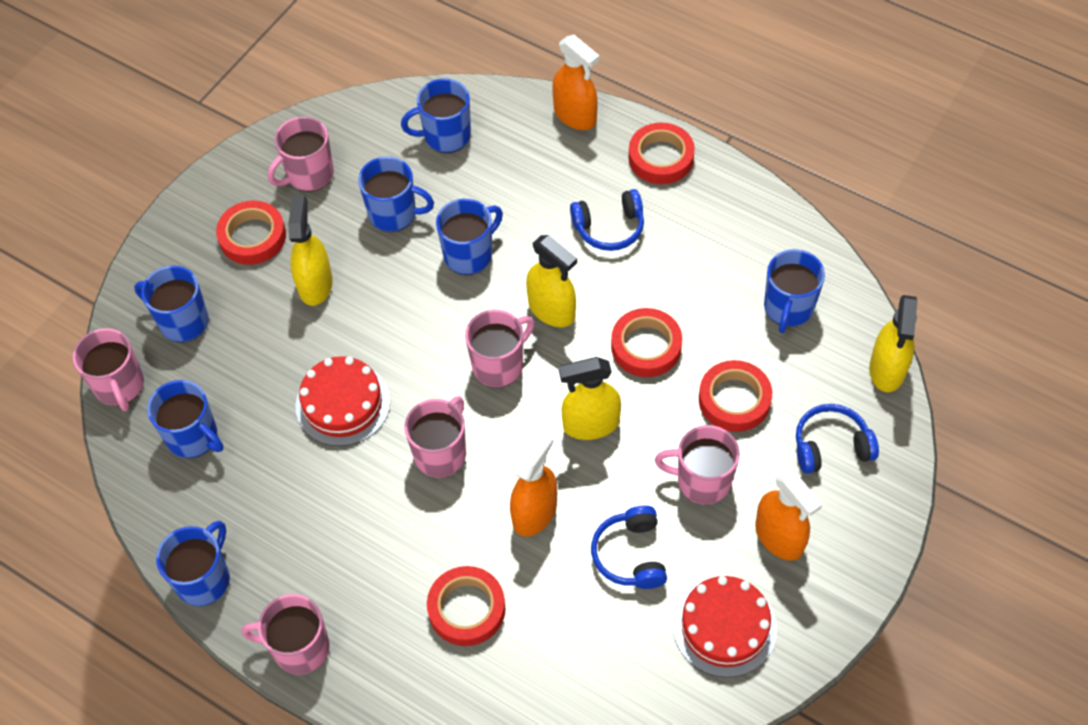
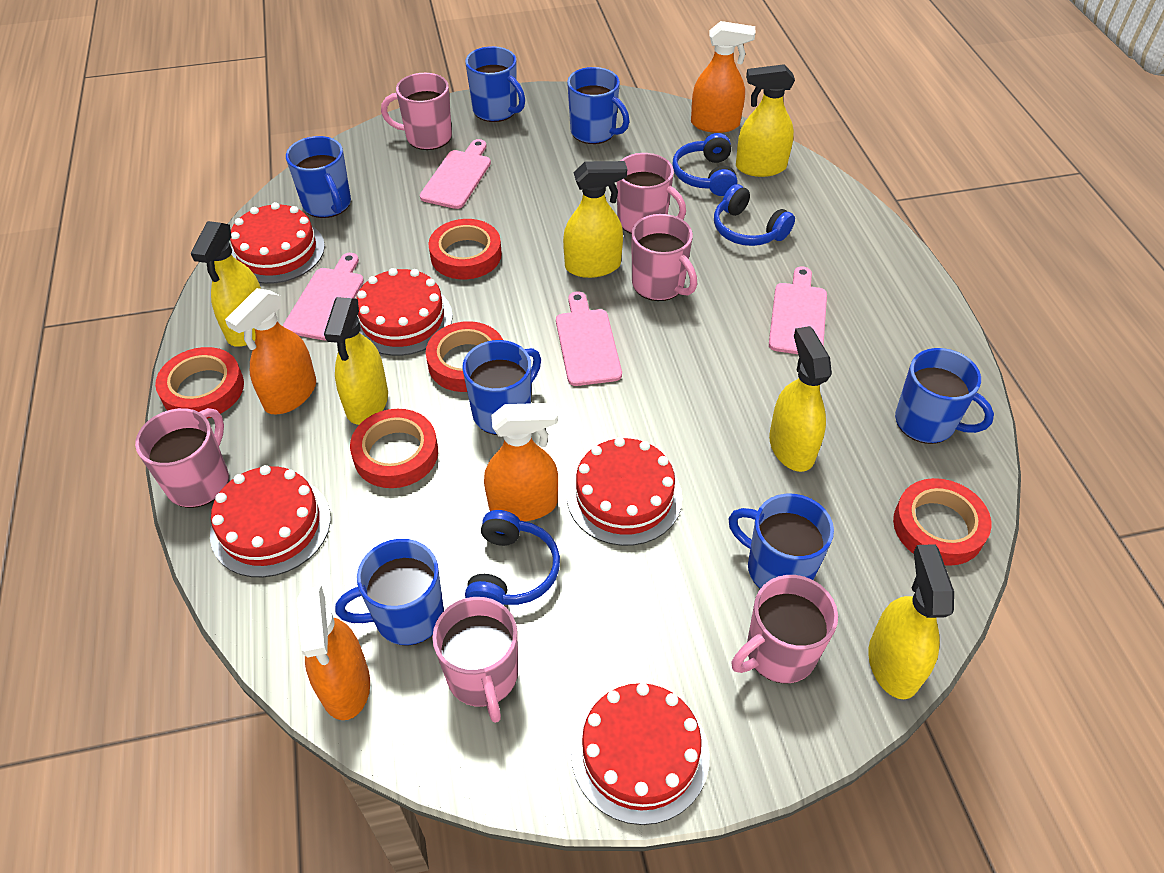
orange spray bottle: 3 -> 4
pink cutting board: 0 -> 4
red cake: 2 -> 5
yellow spray bottle: 4 -> 6

